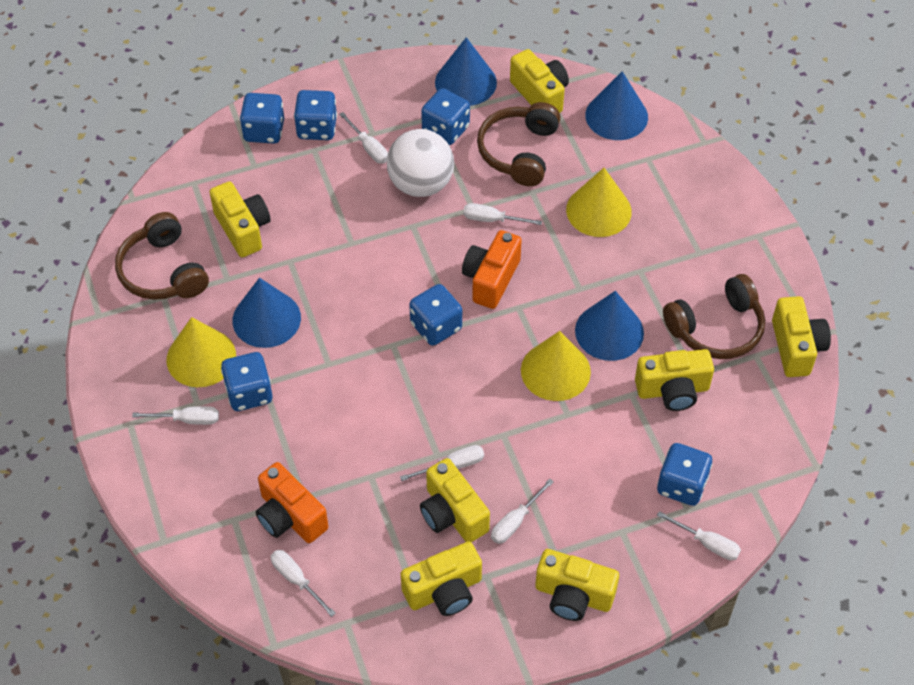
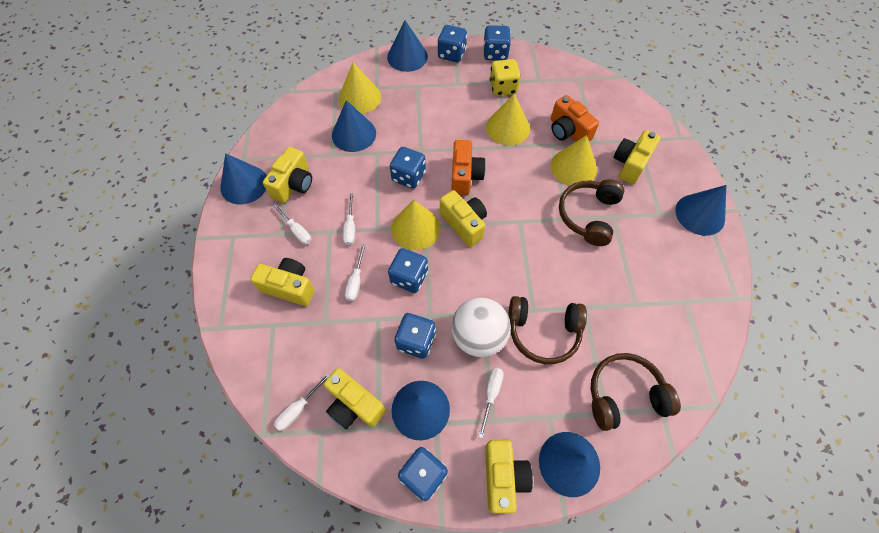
blue cone: 4 -> 6
white screwdriver: 7 -> 5
yellow camera: 7 -> 6
yellow cone: 3 -> 4
yellow dice: 0 -> 1

